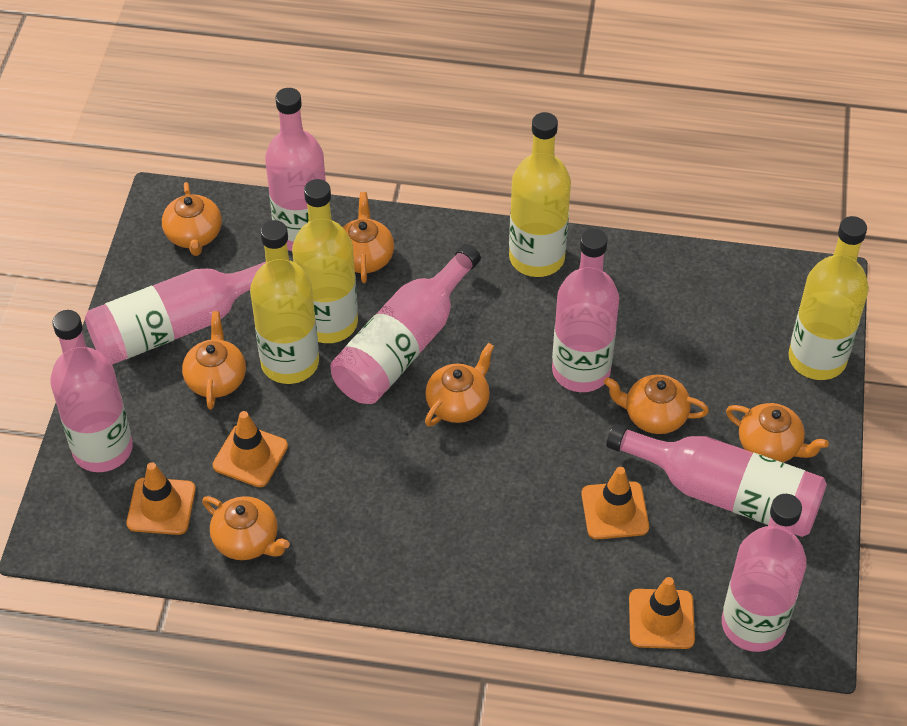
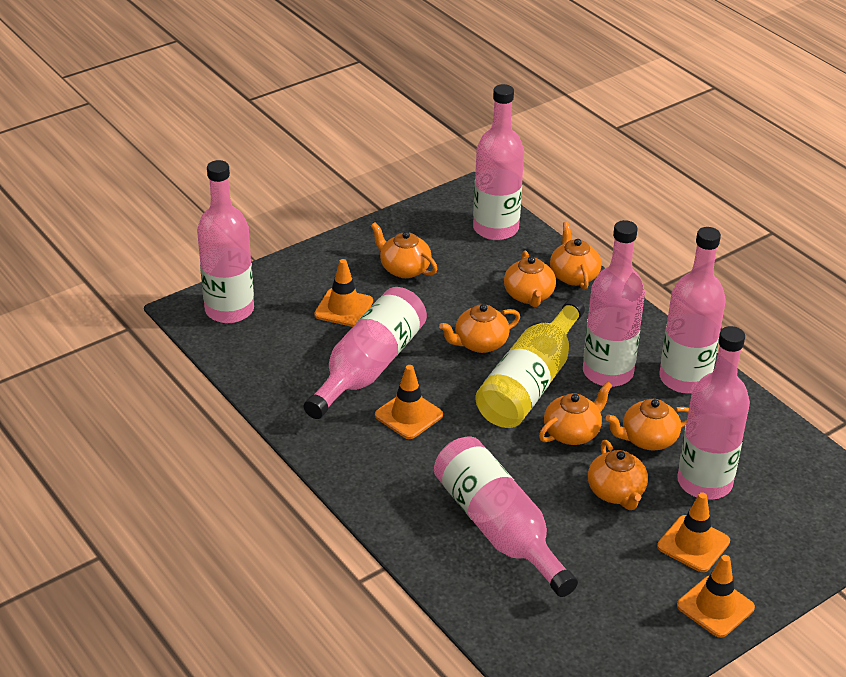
yellow bottle: 4 -> 1

